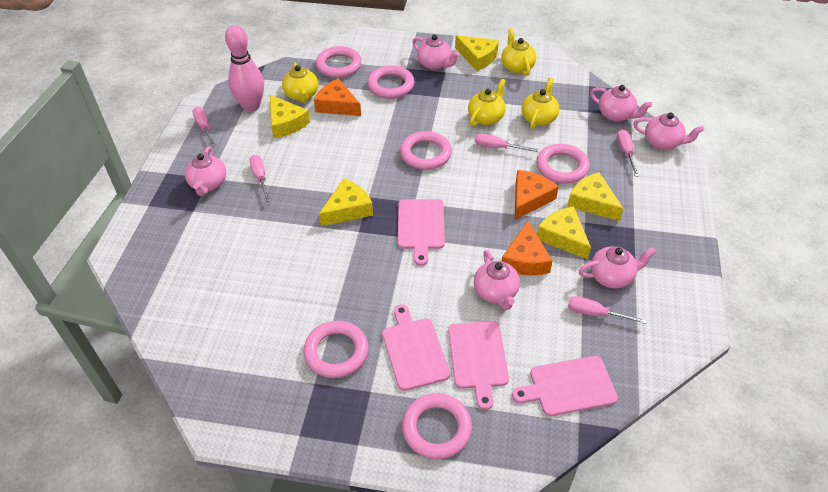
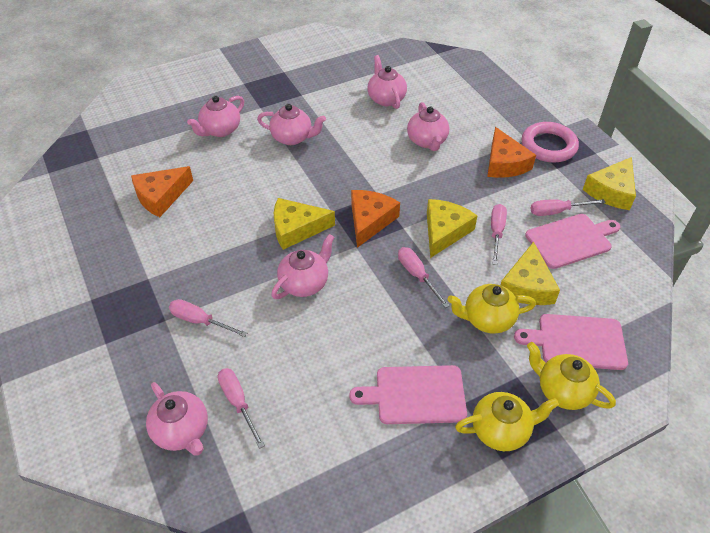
pink bowling pin: 1 -> 0
pink cutting board: 4 -> 3
pink ring: 6 -> 1
yellow cheese: 5 -> 4
yellow teapot: 4 -> 3

